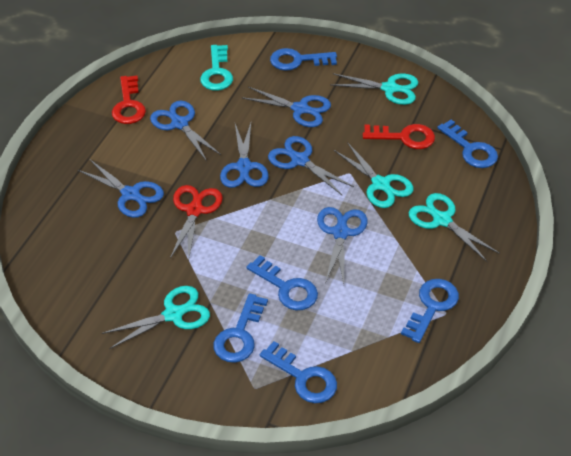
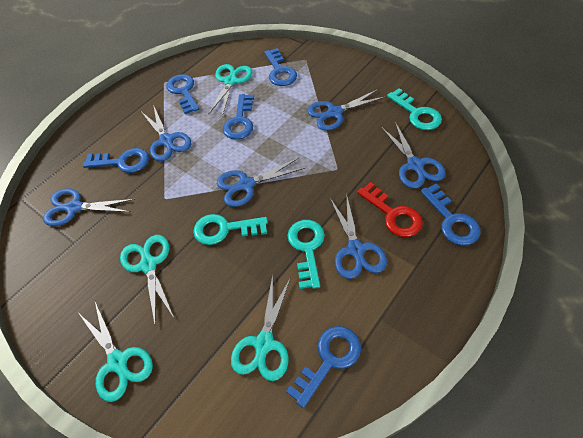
red key: 2 -> 1
red scissors: 1 -> 0
turquoise key: 1 -> 3

